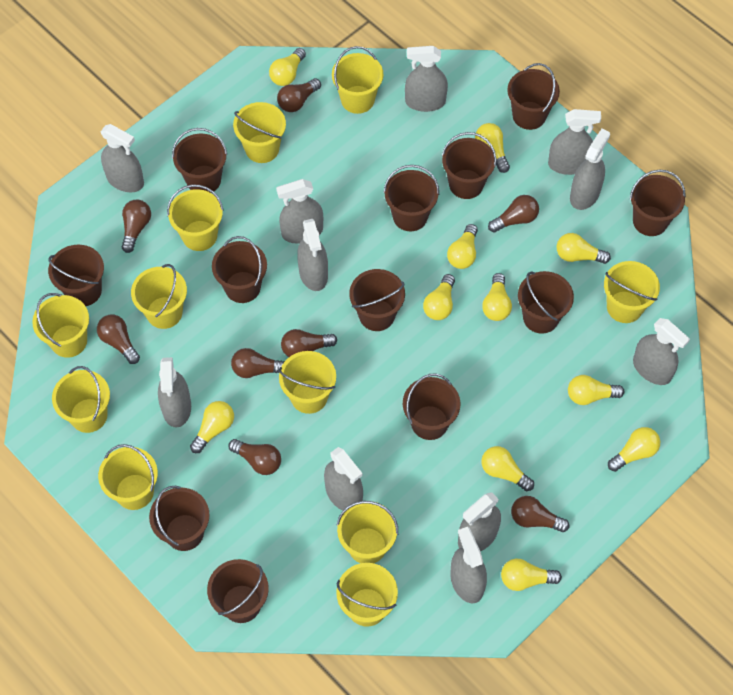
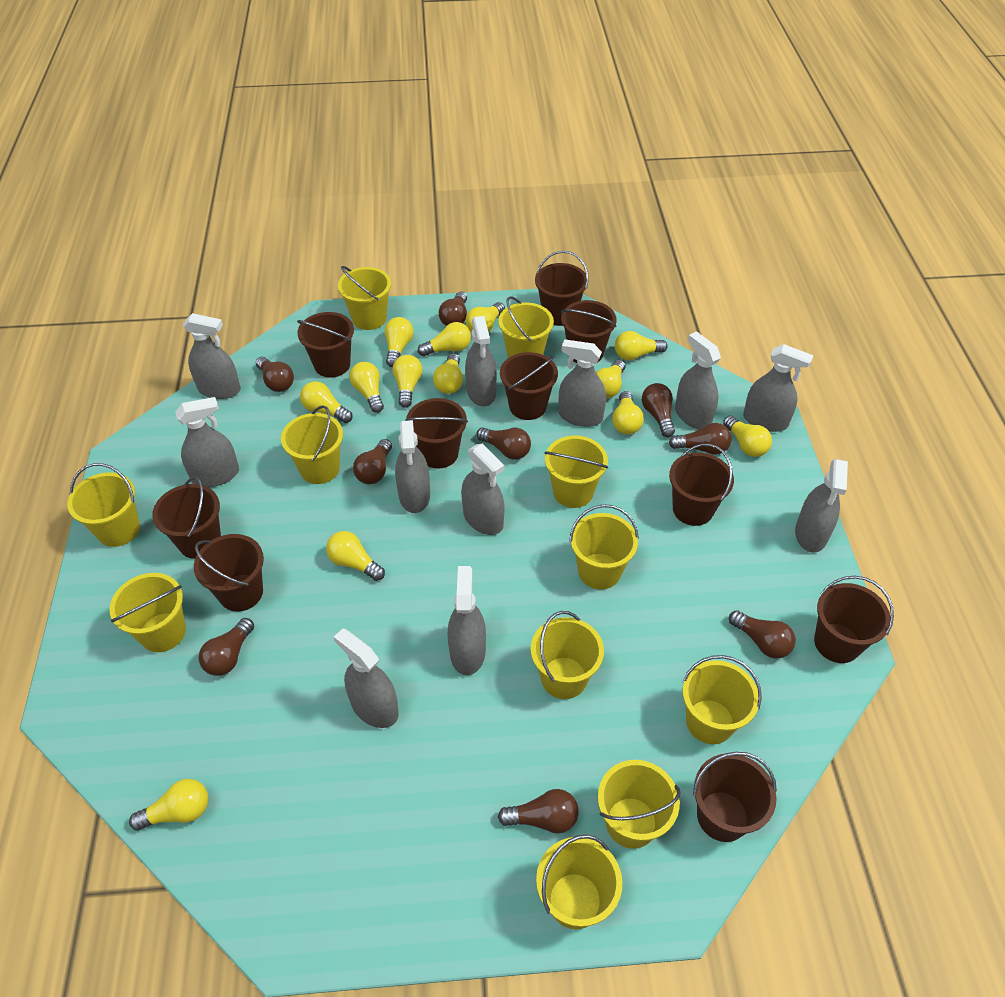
brown bucket: 12 -> 10
brown light bulb: 8 -> 9
yellow light bulb: 11 -> 13

